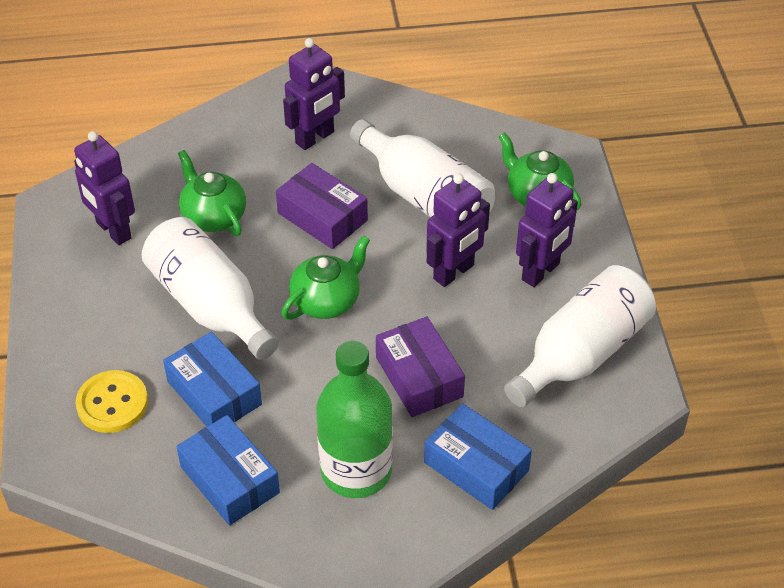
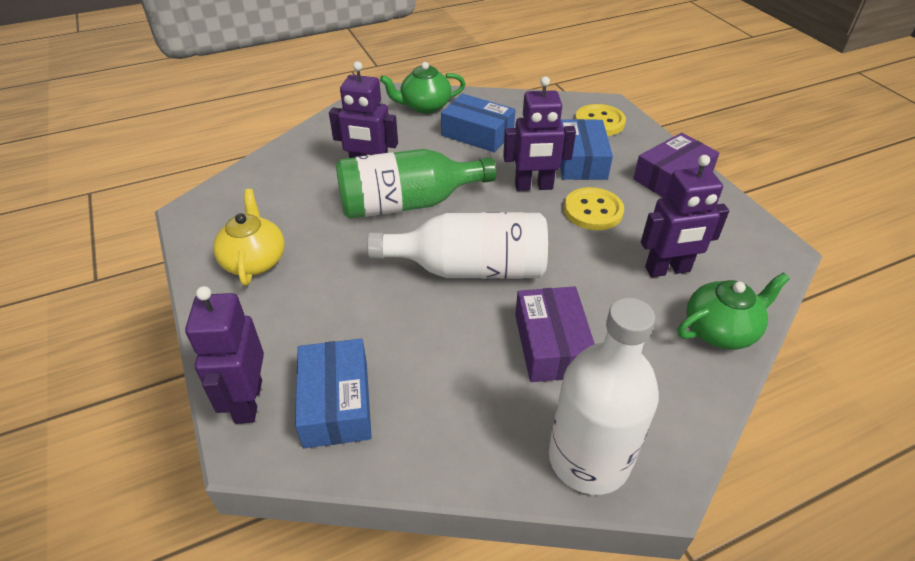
green teapot: 3 -> 2
white bottle: 3 -> 2
yellow button: 1 -> 2
yellow teapot: 0 -> 1

